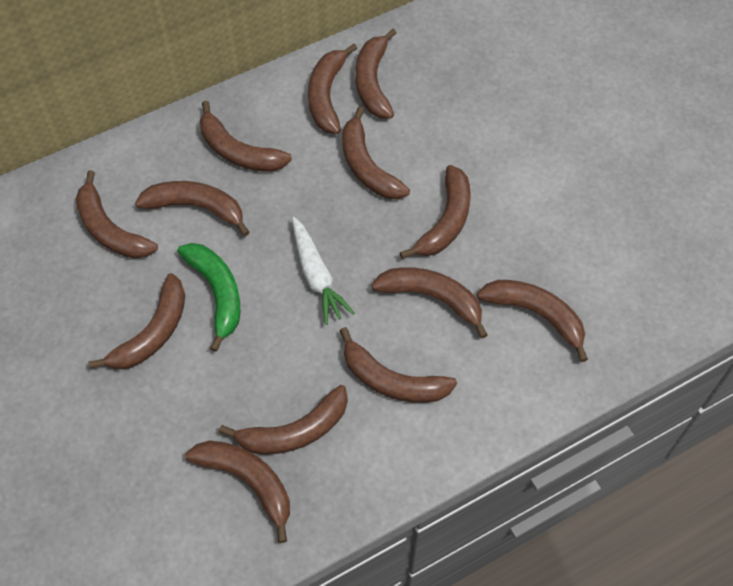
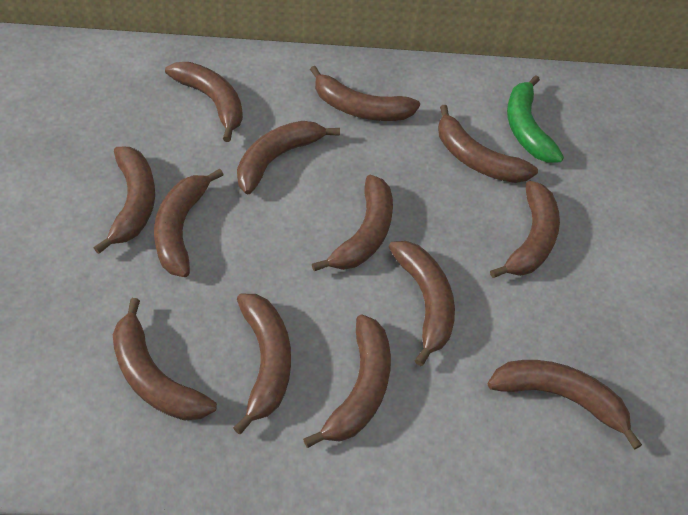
white carrot: 1 -> 0

